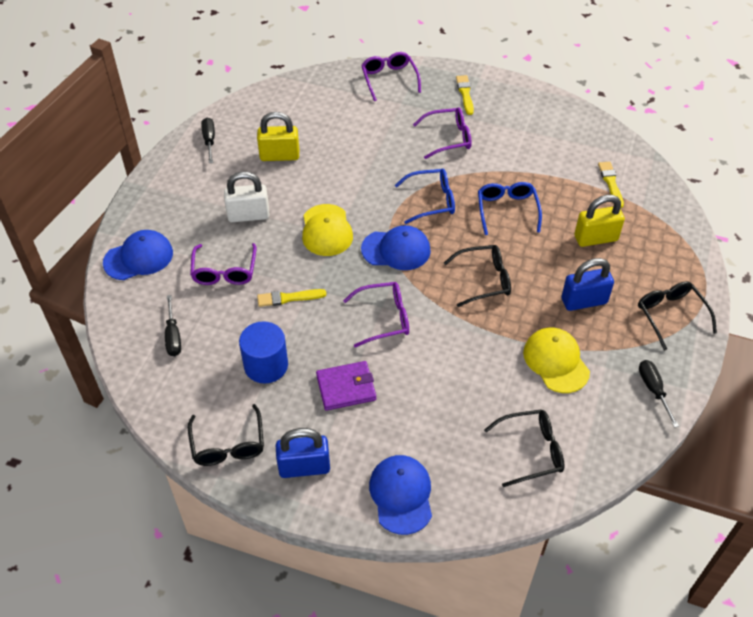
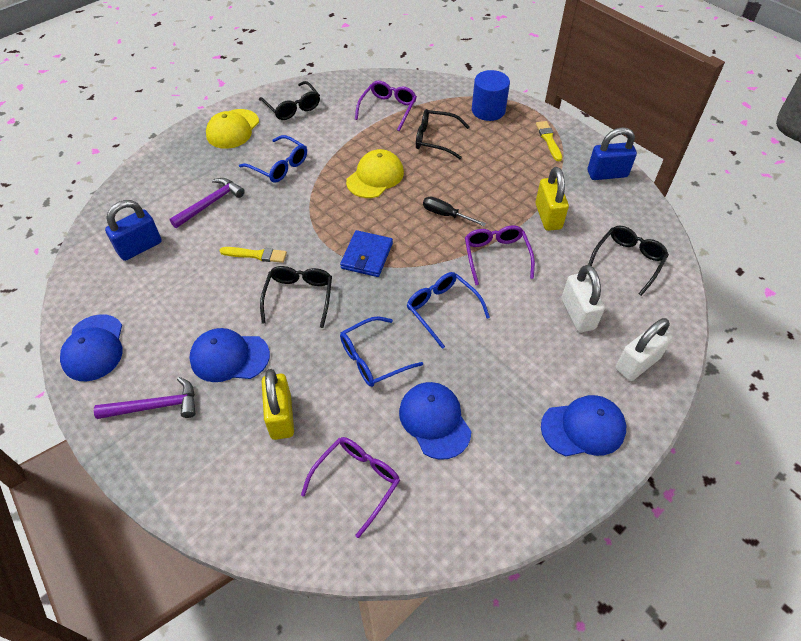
black screwdriver: 3 -> 1
blue cap: 3 -> 4
blue glasses: 2 -> 3
blue wallet: 0 -> 1
purple glasses: 4 -> 3
purple hammer: 0 -> 2
purple wallet: 1 -> 0
white padlock: 1 -> 2
yellow brush: 3 -> 2

